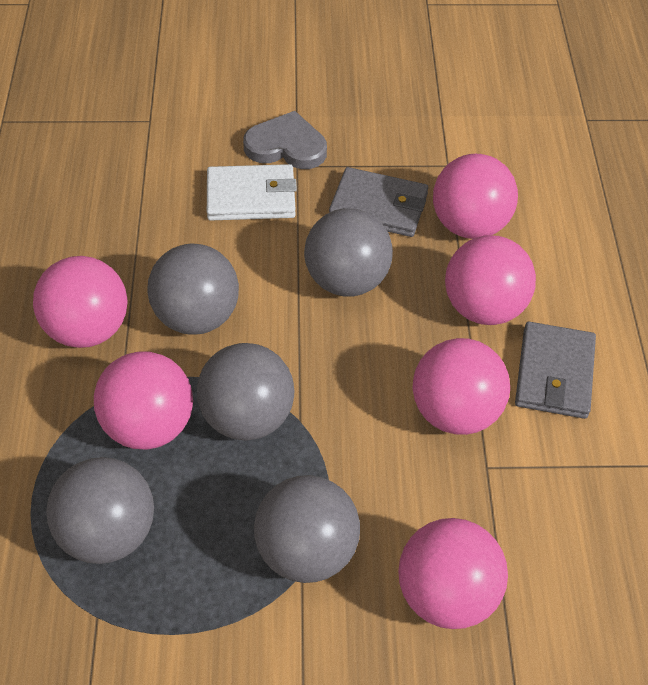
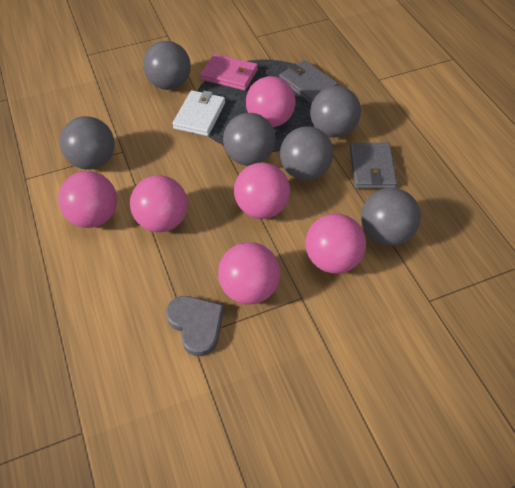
grey ball: 5 -> 6
pink wallet: 0 -> 1

